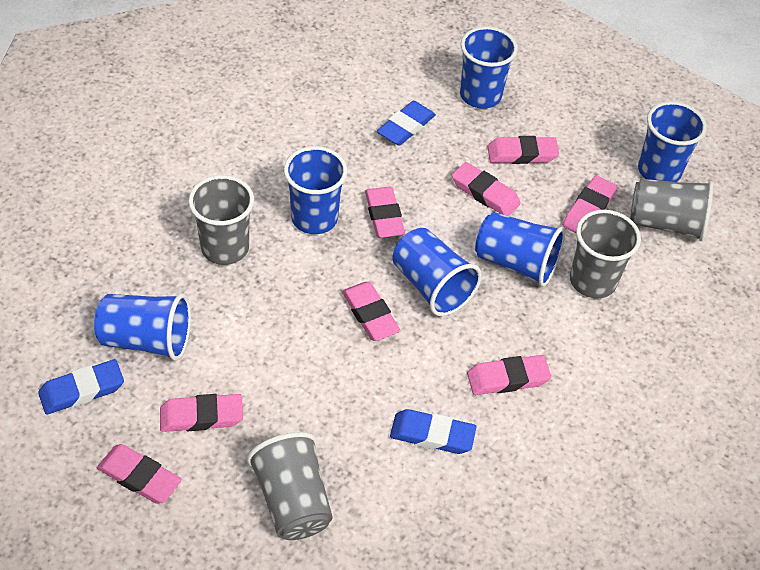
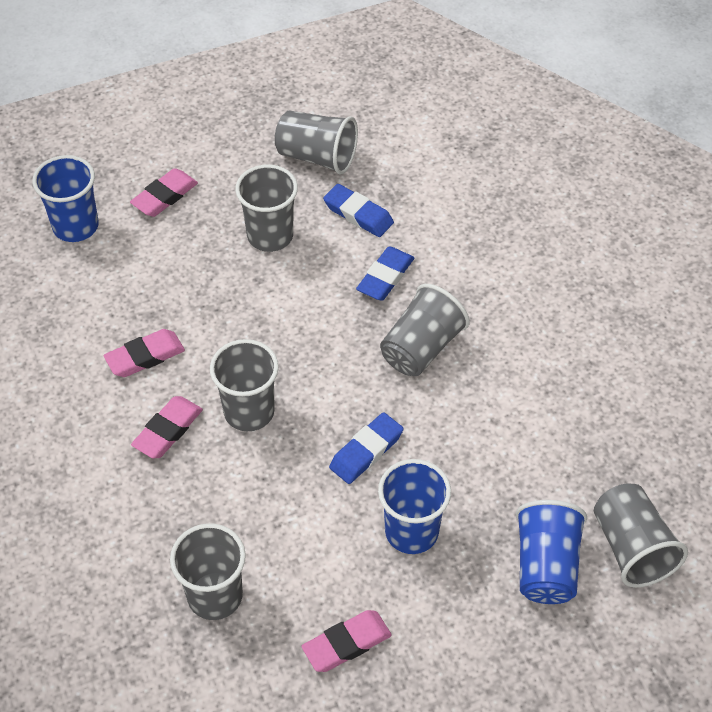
blue cup: 6 -> 3
grey cup: 4 -> 6
pink eraser: 8 -> 4

